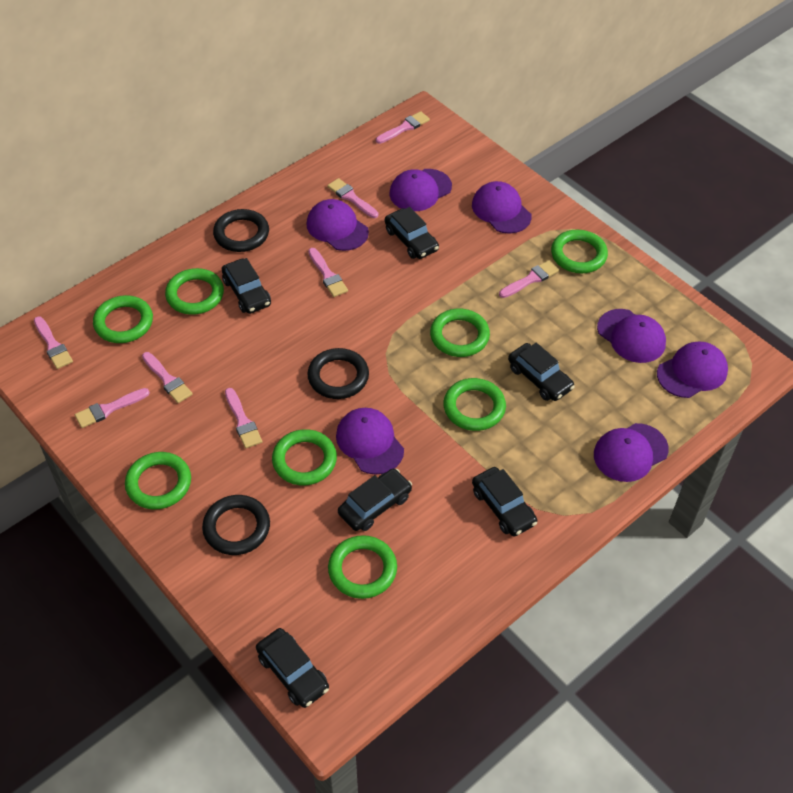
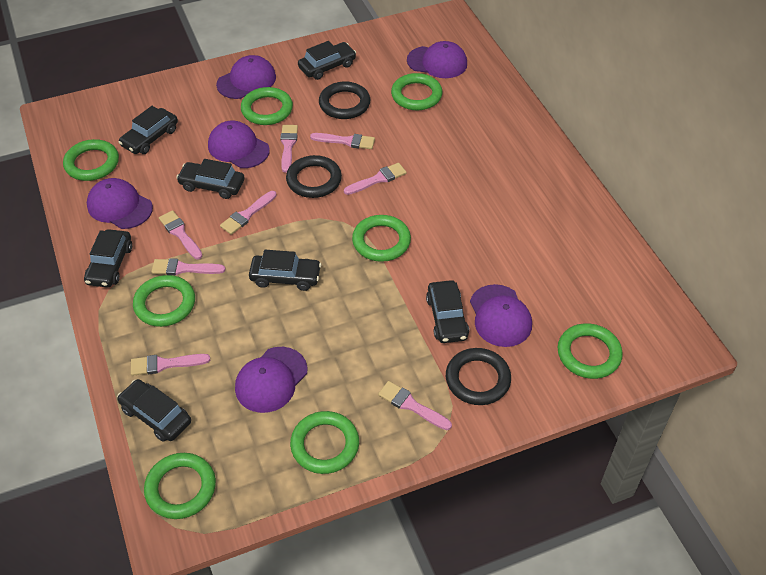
black car: 6 -> 7
purple cap: 7 -> 6

